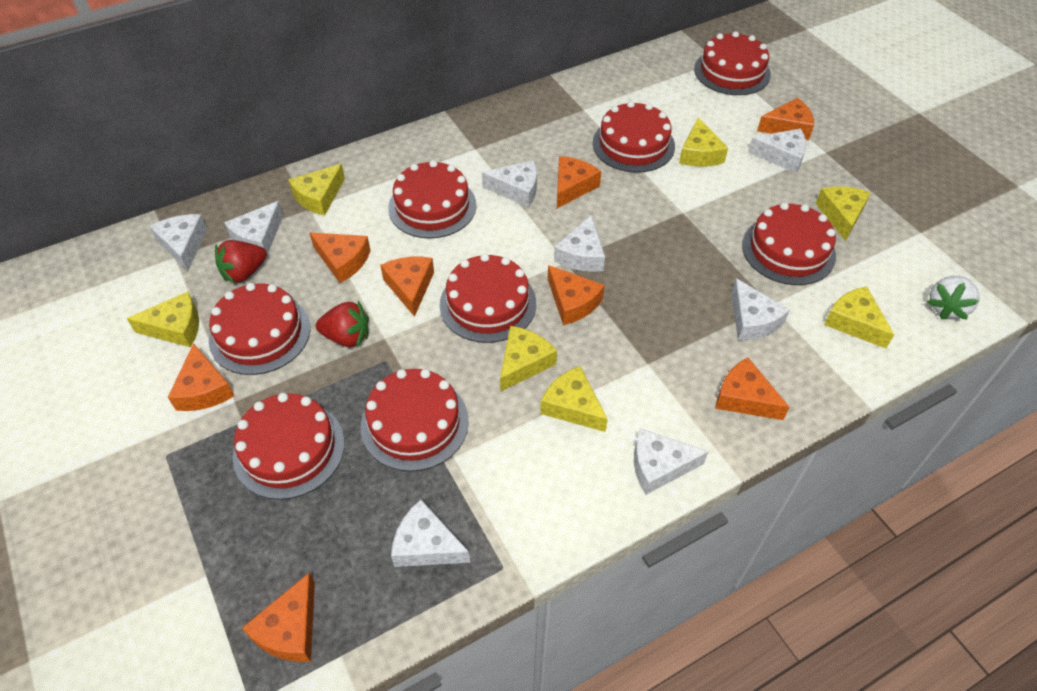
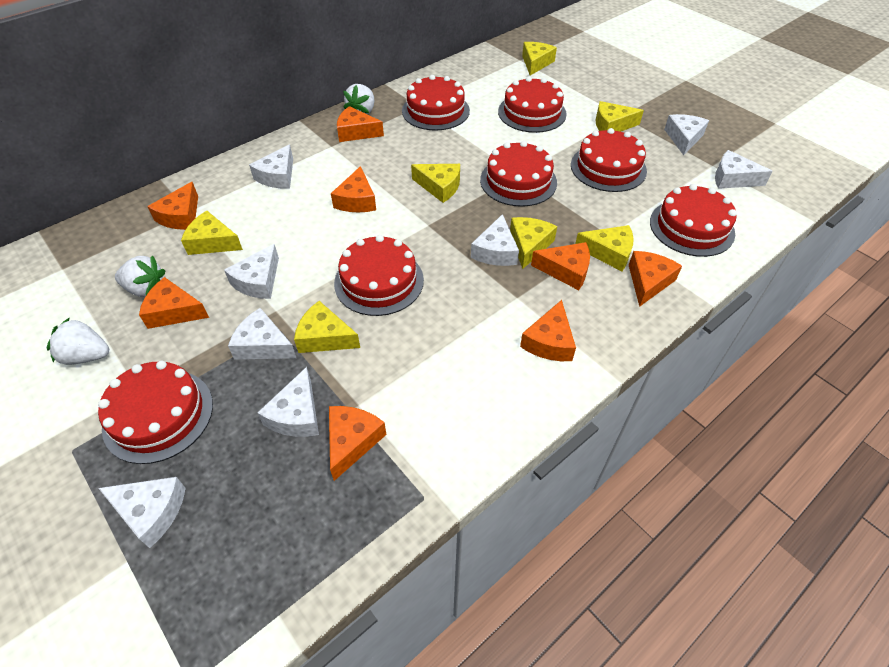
red cake: 8 -> 7
red strawberry: 2 -> 0
white strawberry: 1 -> 3

